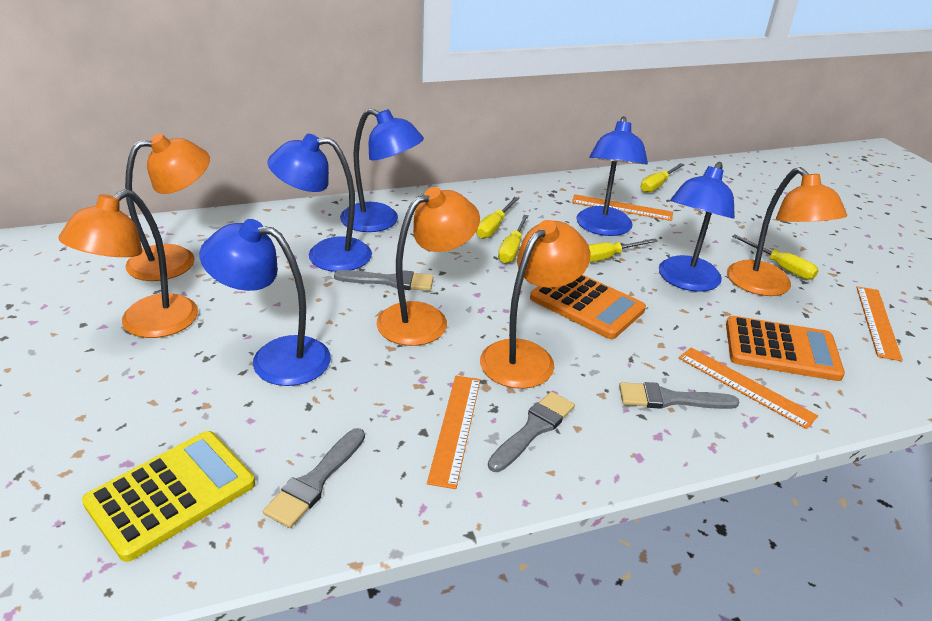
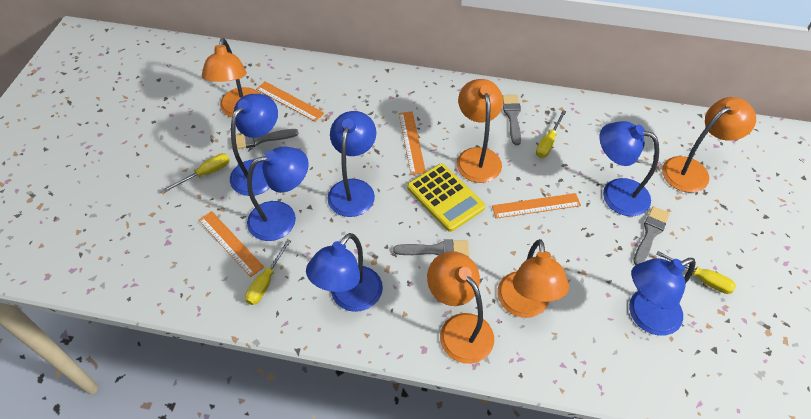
blue lamp: 5 -> 6
orange calculator: 2 -> 0
yellow screwdriver: 5 -> 4

